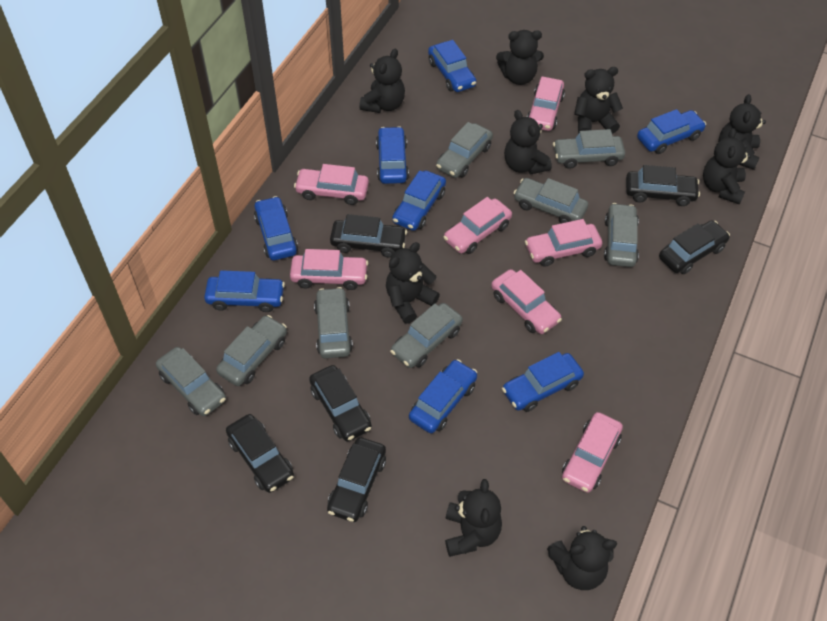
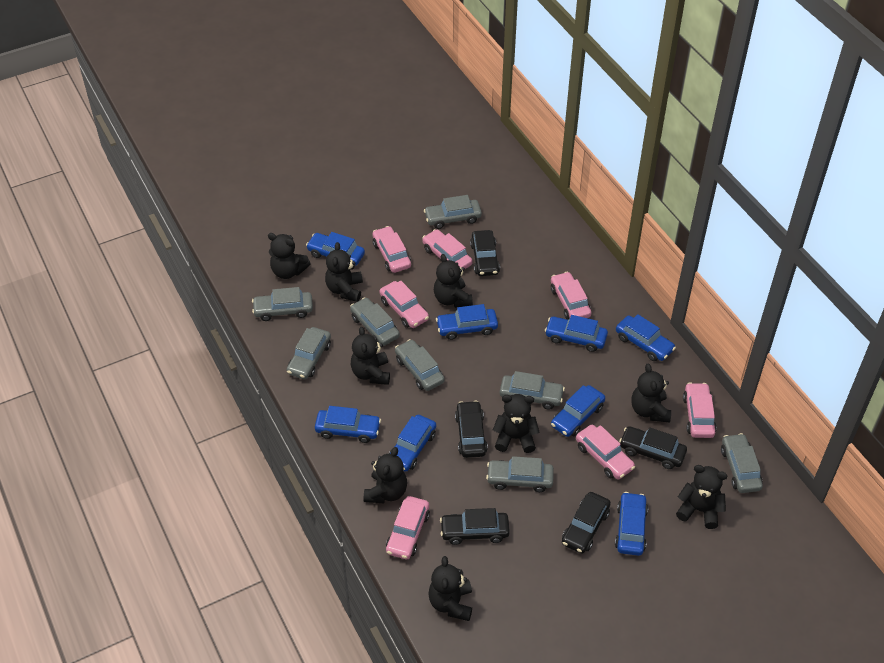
black car: 6 -> 5

